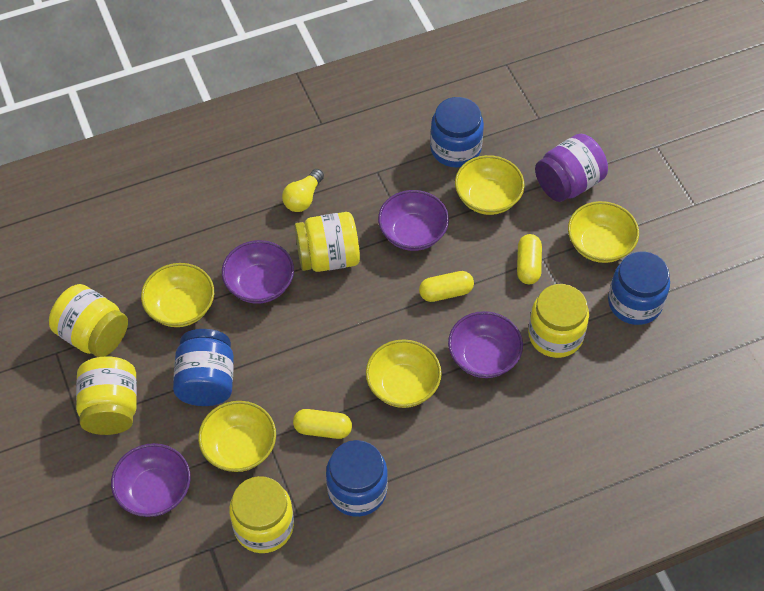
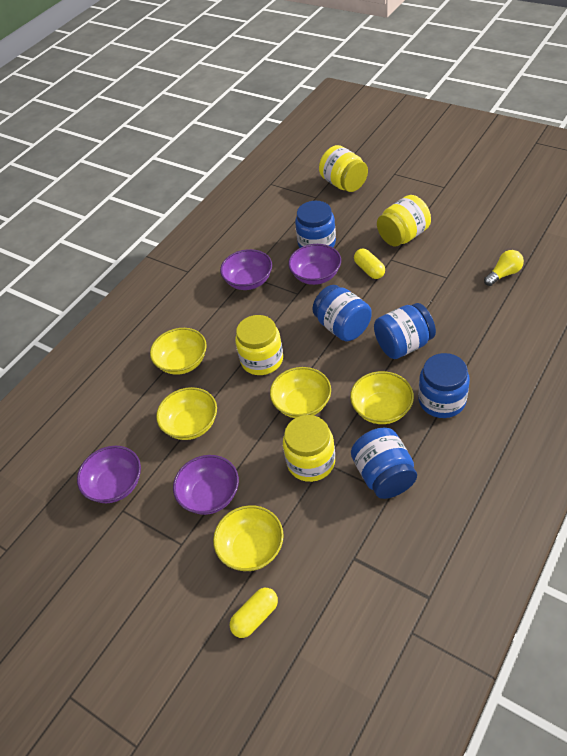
blue jar: 4 -> 5
purple jar: 1 -> 0
yellow capsule: 3 -> 2
yellow jar: 5 -> 4

